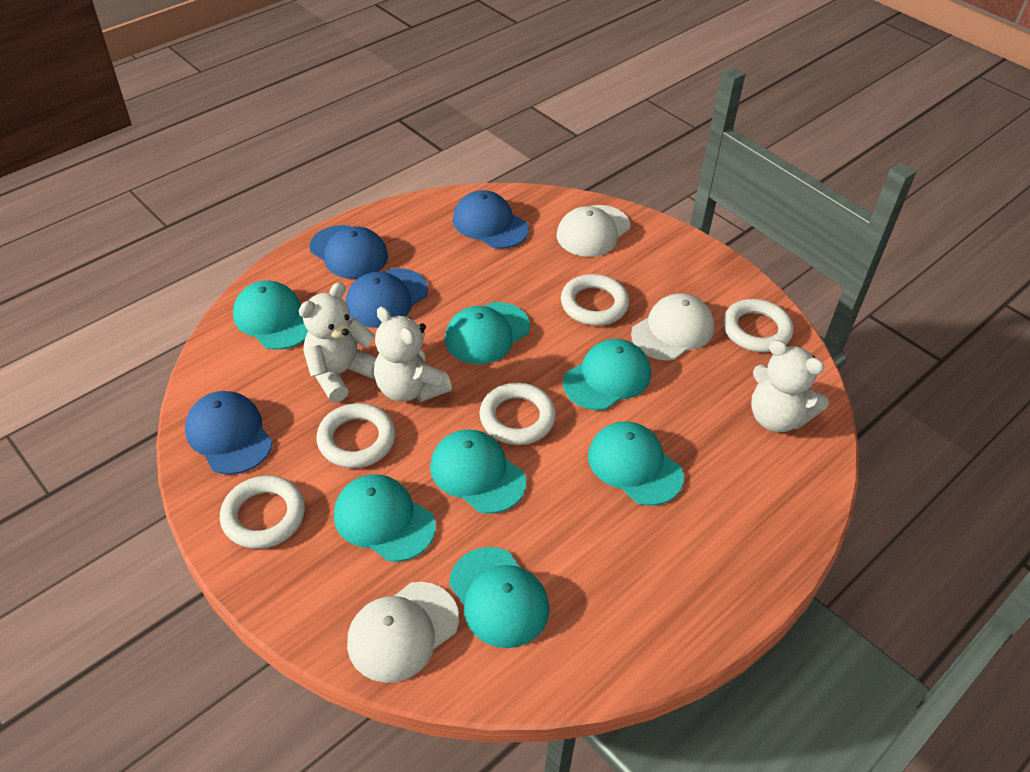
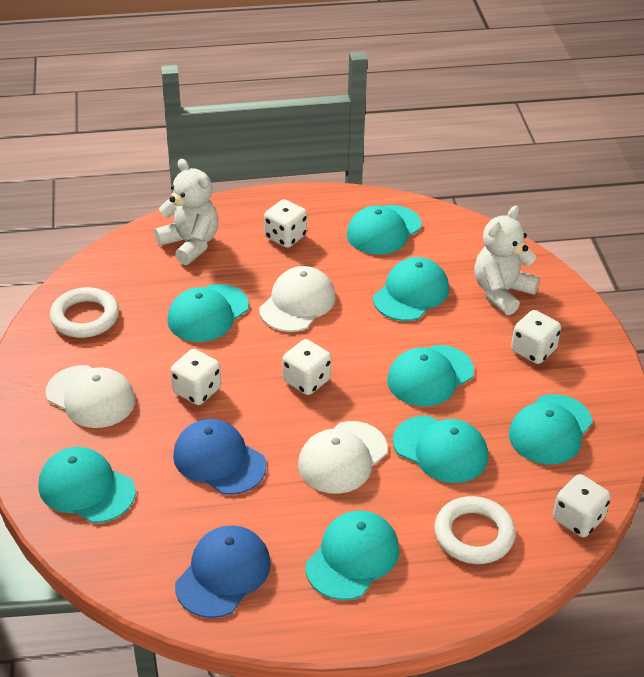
blue cap: 4 -> 2
turquoise cap: 7 -> 8
white dice: 0 -> 5
white ring: 5 -> 2
white teddy bear: 3 -> 2

